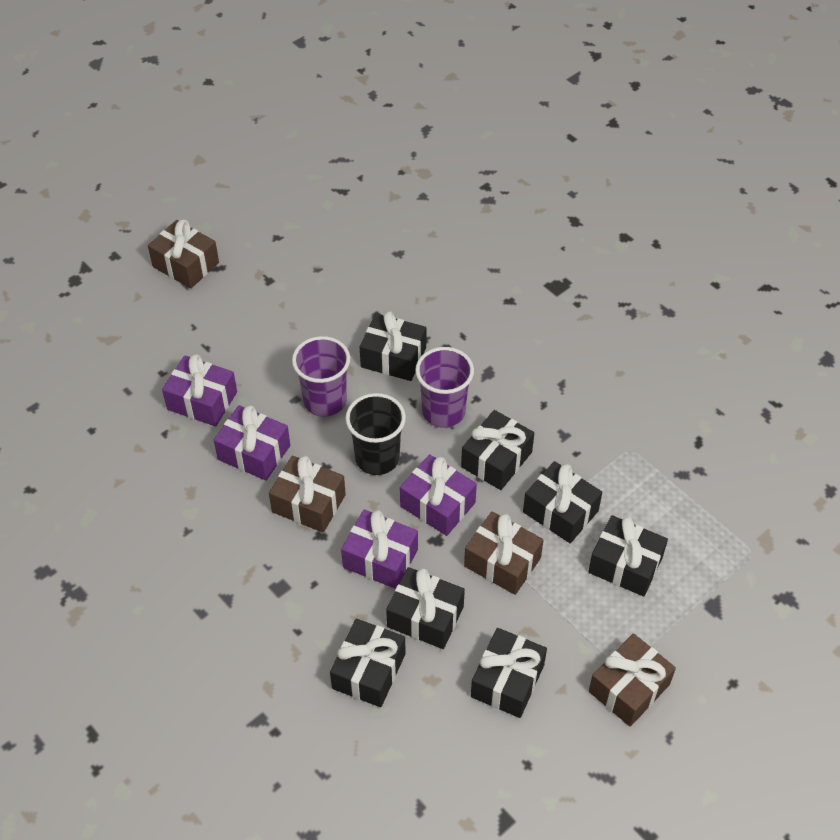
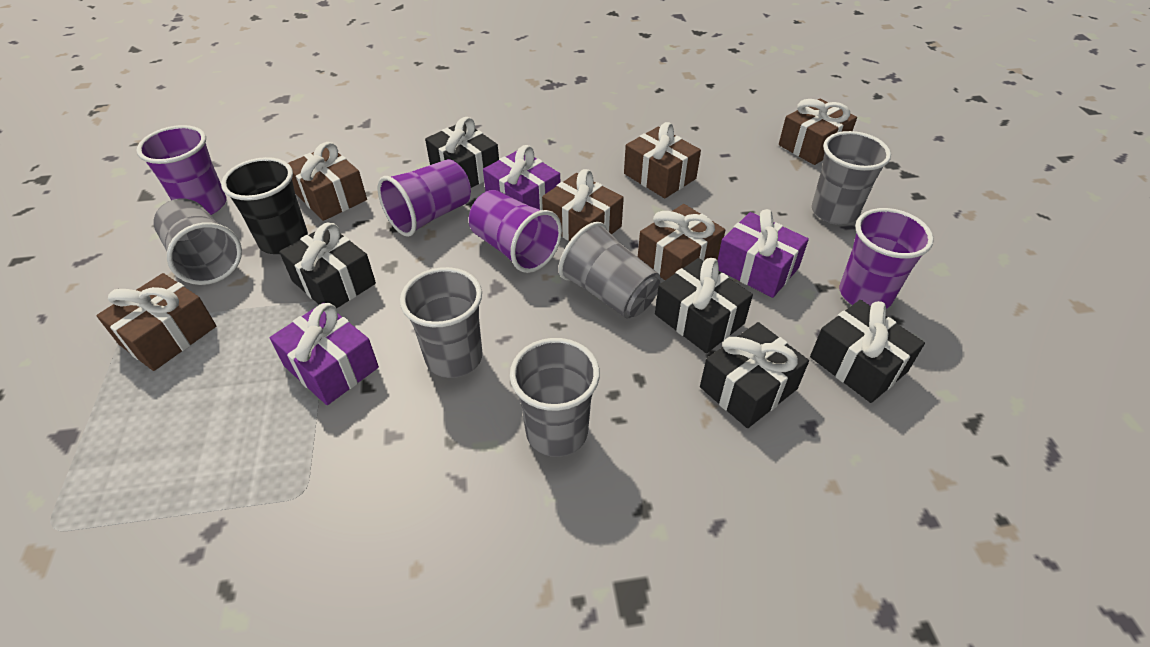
black gift: 7 -> 5
brown gift: 4 -> 6
grey cup: 0 -> 5
purple cup: 2 -> 4
purple gift: 4 -> 3

